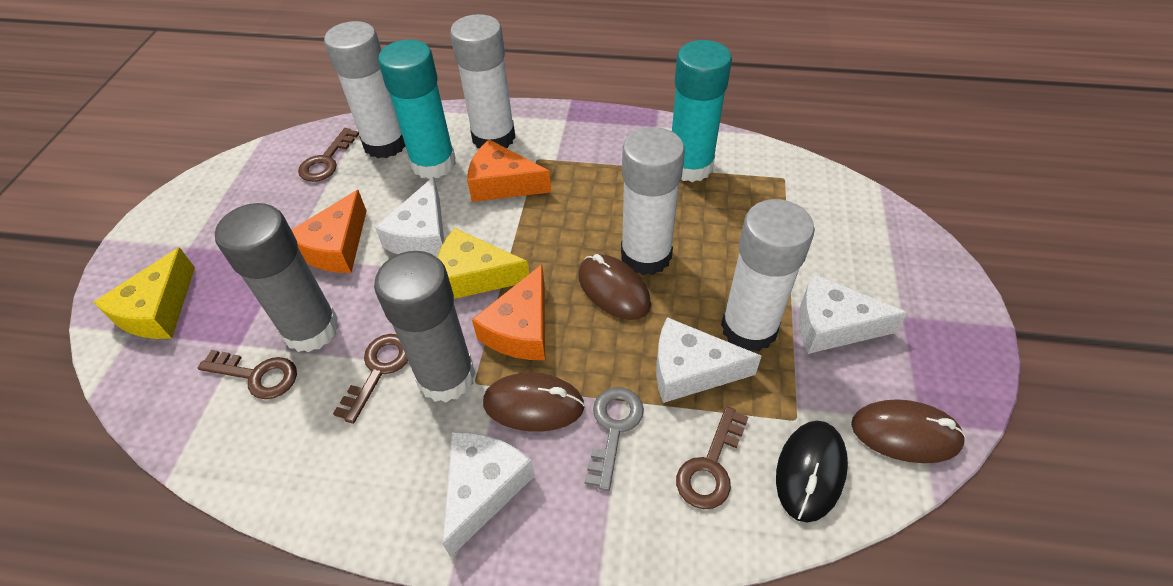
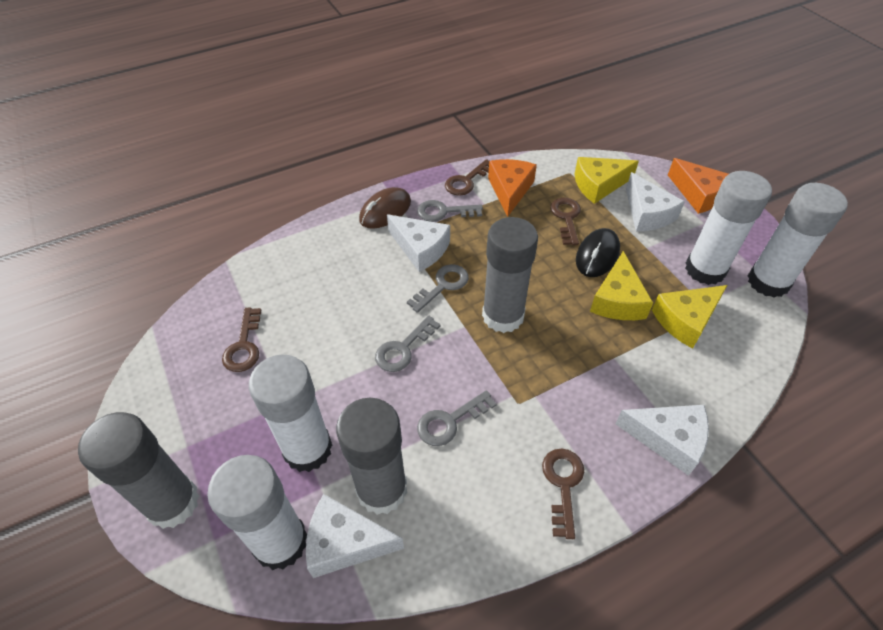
brown mouse: 3 -> 1
grey glue stick: 2 -> 3
grey key: 1 -> 4
orange cheese: 3 -> 2
turquoise glue stick: 2 -> 0
yellow cheese: 2 -> 3

